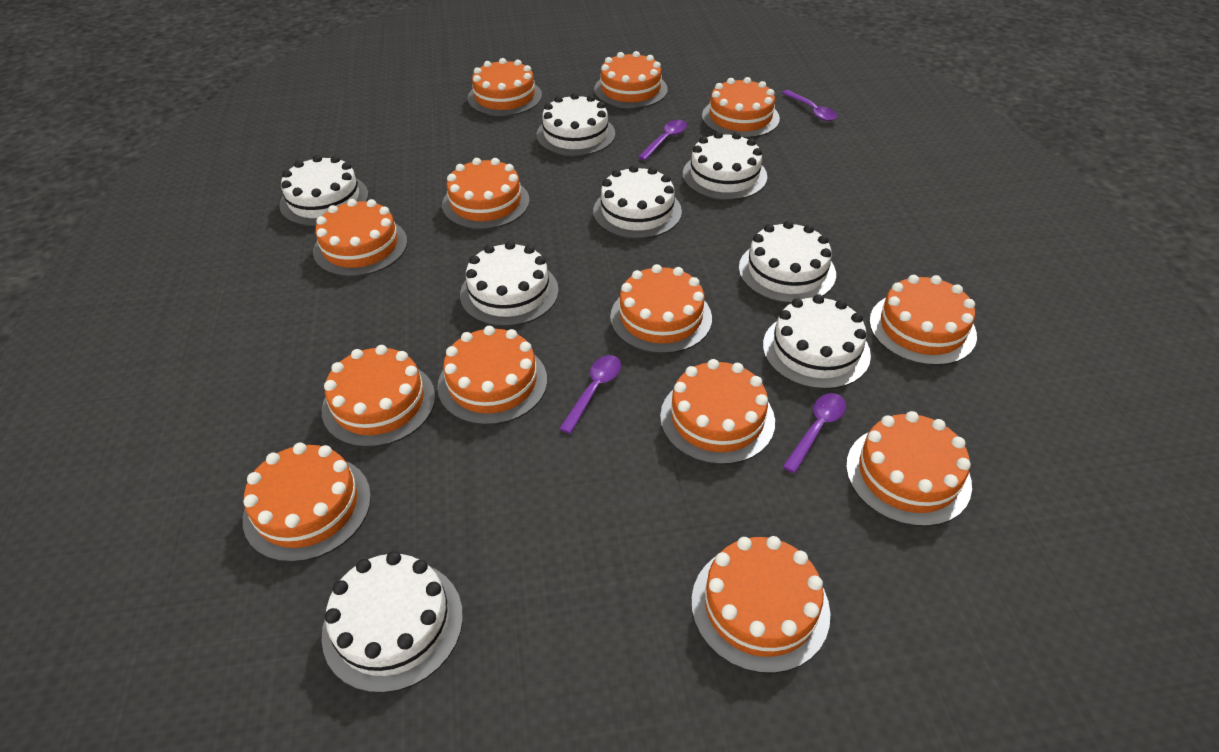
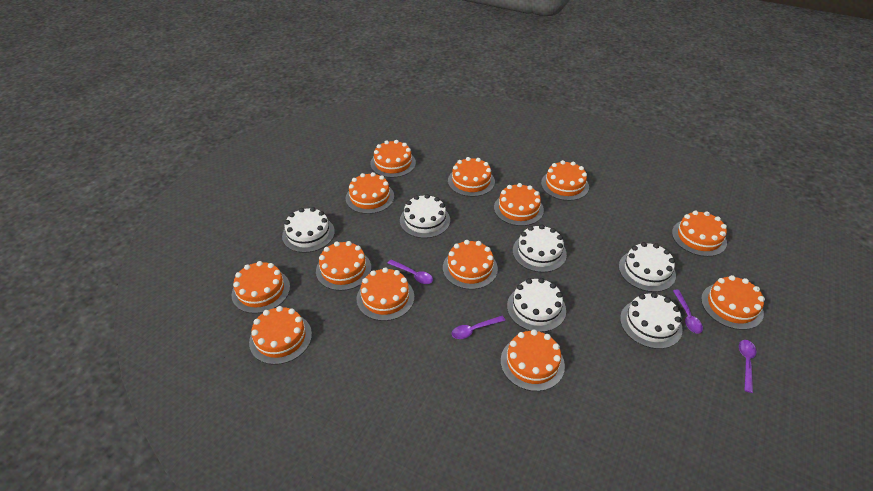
white cake: 8 -> 6

